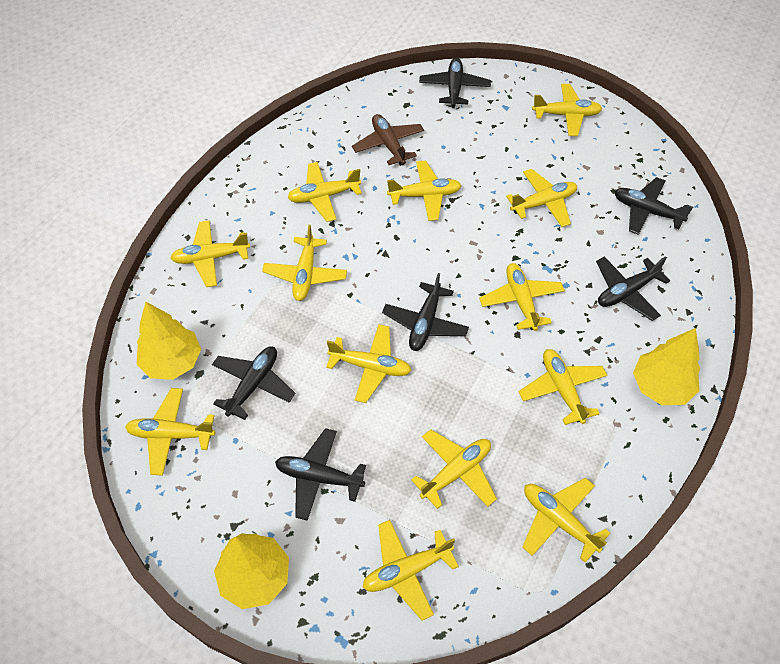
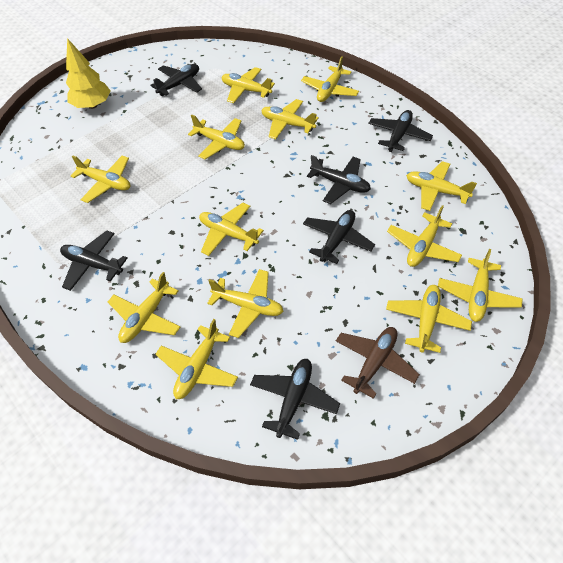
yellow tree: 3 -> 1

